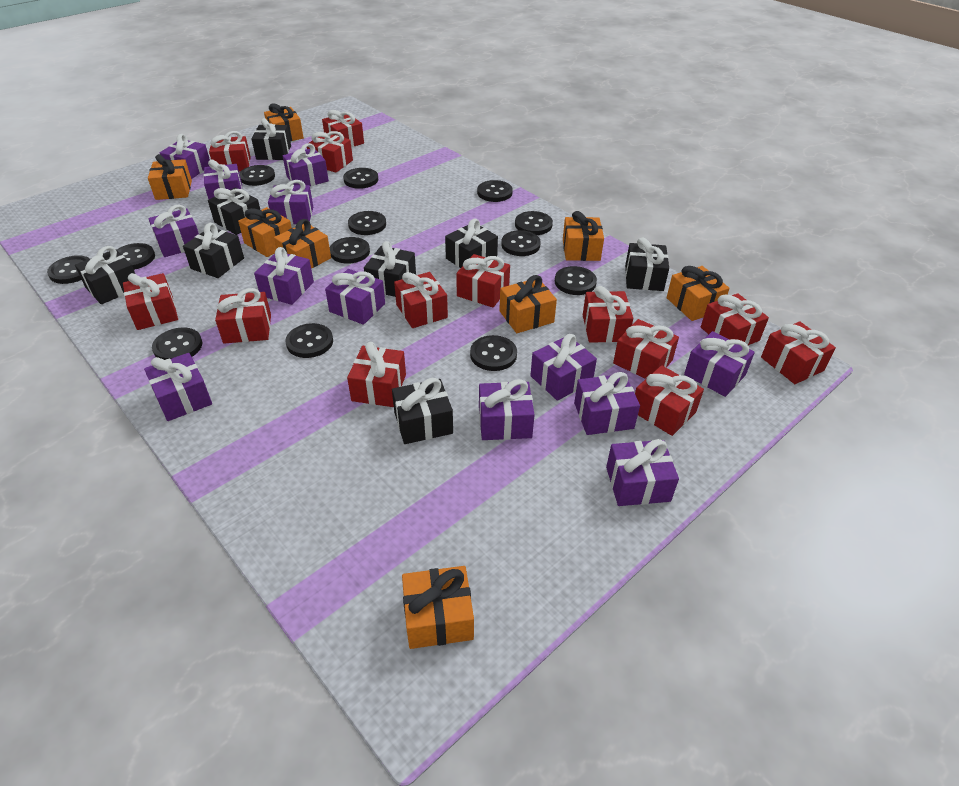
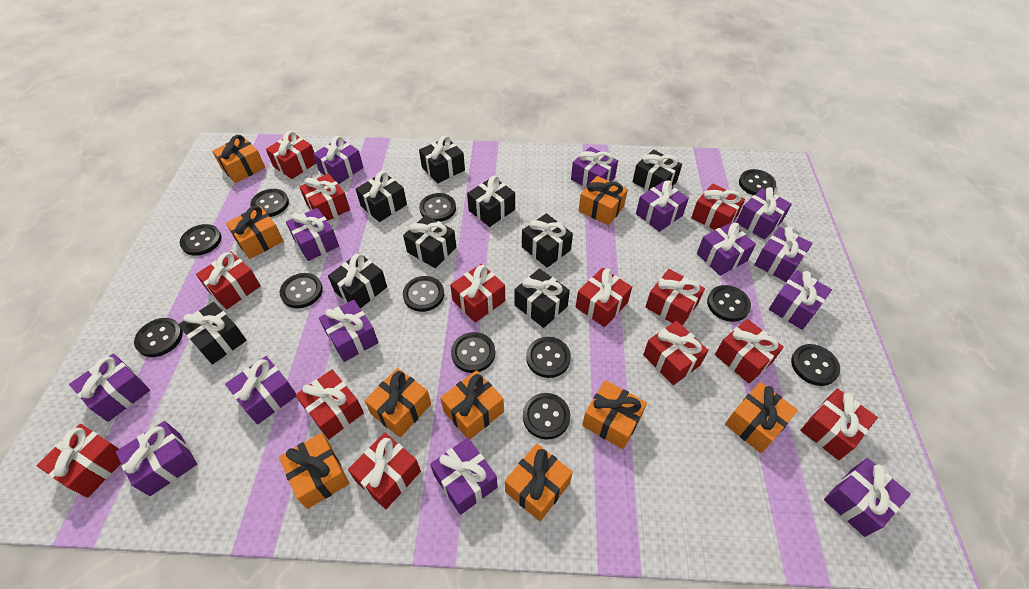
black button: 13 -> 12
black gift: 8 -> 9
orange gift: 8 -> 9
purple gift: 13 -> 14

